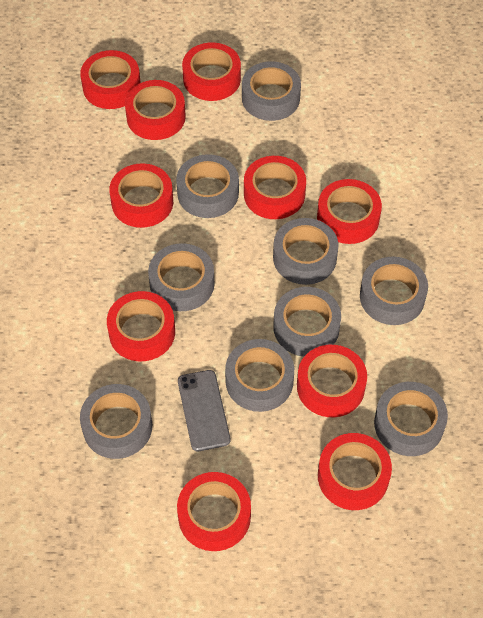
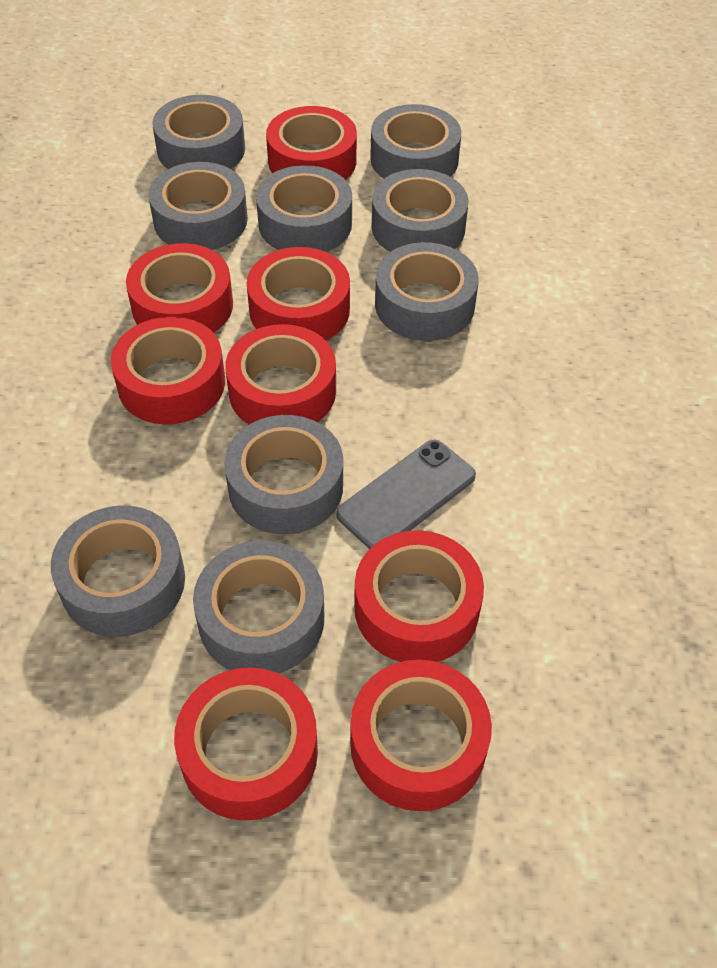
red tape: 10 -> 8

